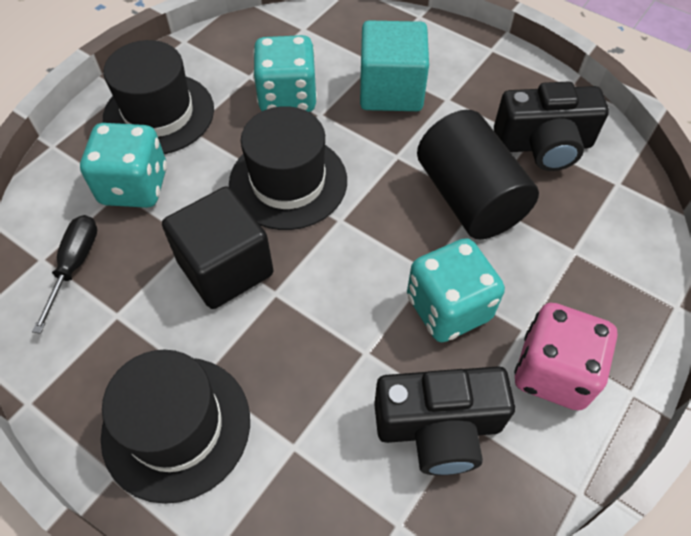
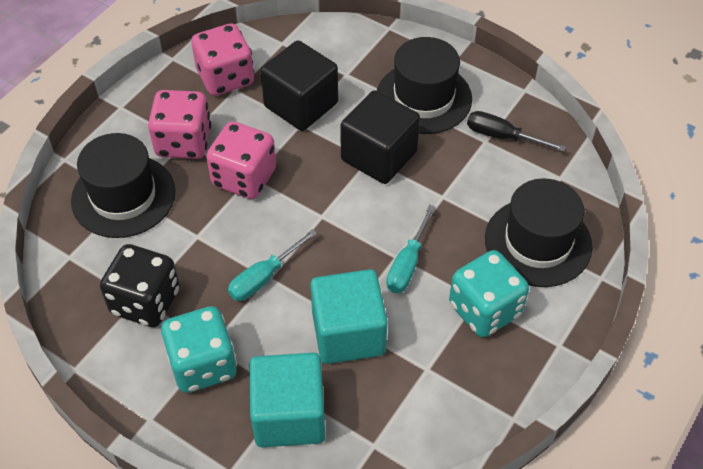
black camera: 2 -> 0
black cube: 1 -> 2
black cylinder: 1 -> 0
black dice: 0 -> 1
pink dice: 1 -> 3
turquoise cube: 1 -> 2
turquoise dice: 3 -> 2
turquoise screwdriver: 0 -> 2

